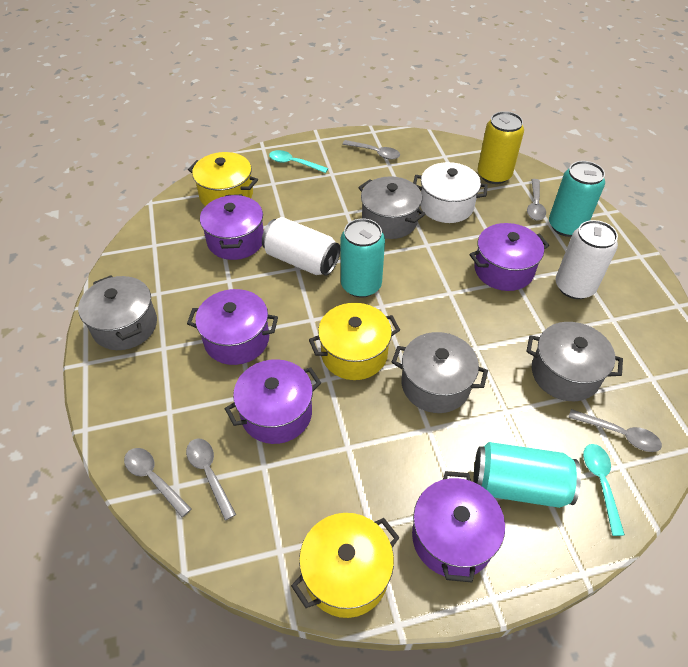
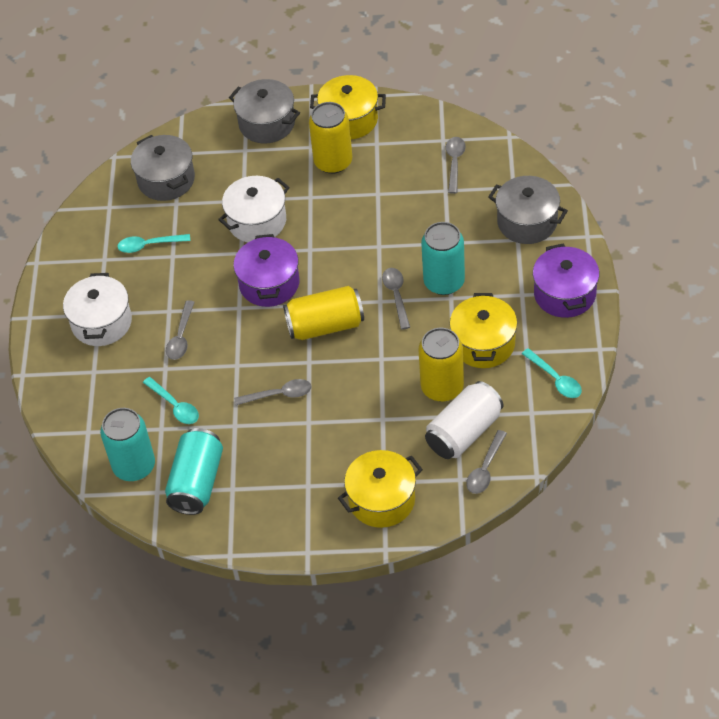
grey pot: 4 -> 3
purple pot: 5 -> 2
turquoise spoon: 2 -> 3
white can: 2 -> 1
white pot: 1 -> 2
yellow can: 1 -> 3

